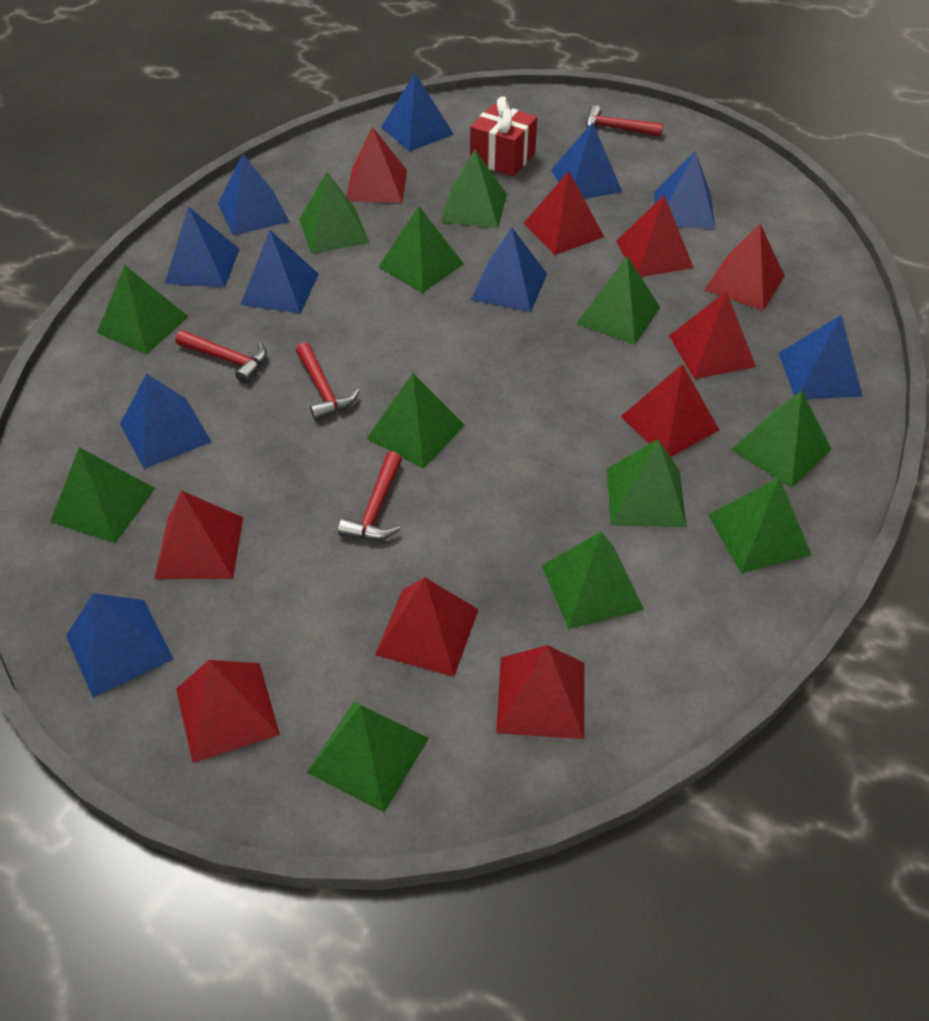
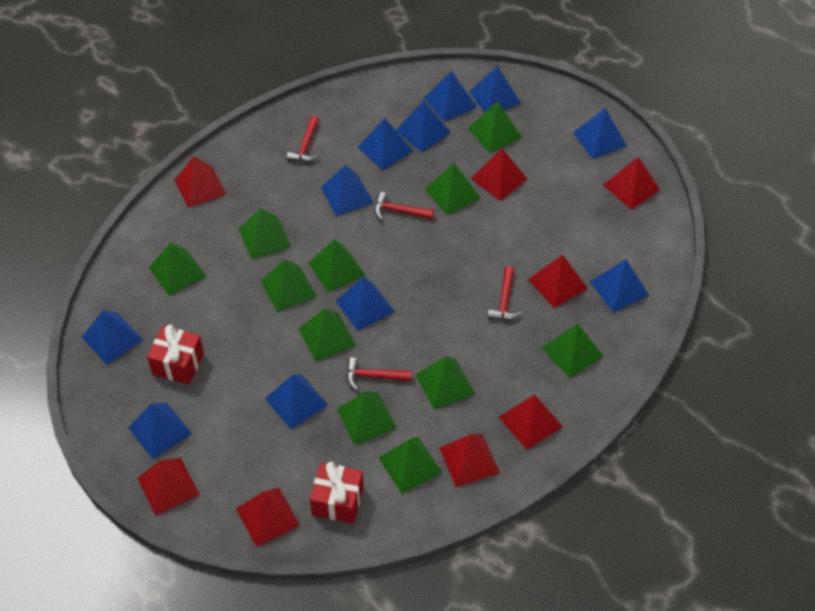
blue pyramid: 10 -> 11
green pyramid: 12 -> 11
red gift: 1 -> 2
red pyramid: 10 -> 8

